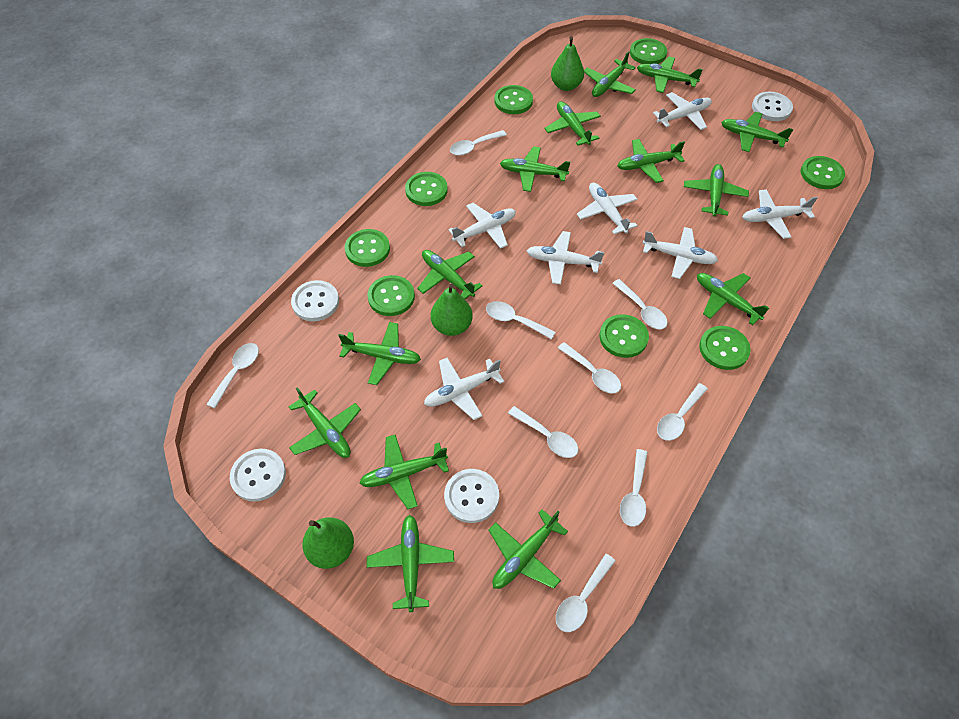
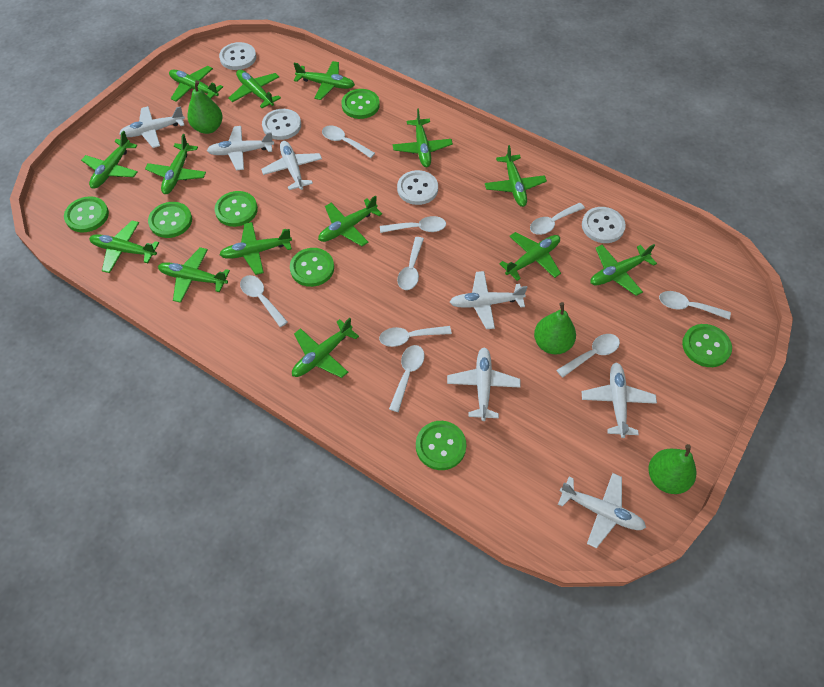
green button: 8 -> 7

